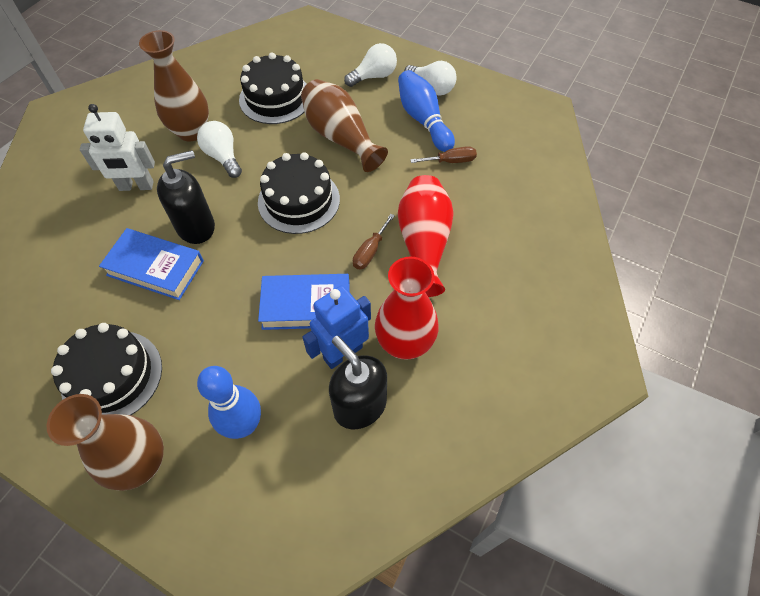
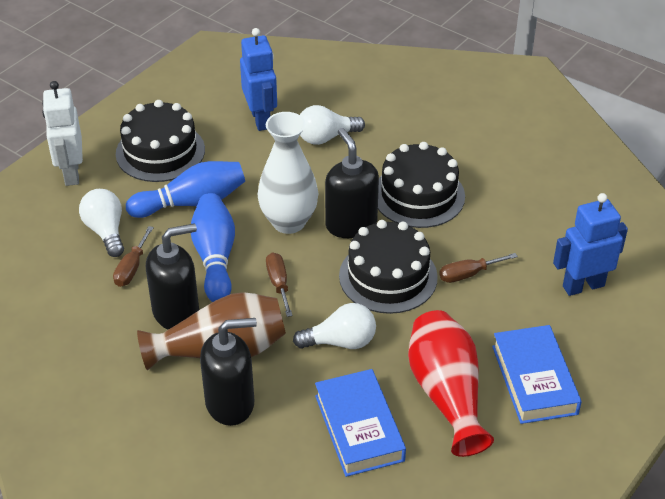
black soap dispenser: 2 -> 3
blue robot: 1 -> 2
brown screwdriver: 2 -> 3
brown vase: 3 -> 1
red vase: 2 -> 1
white vase: 0 -> 1

